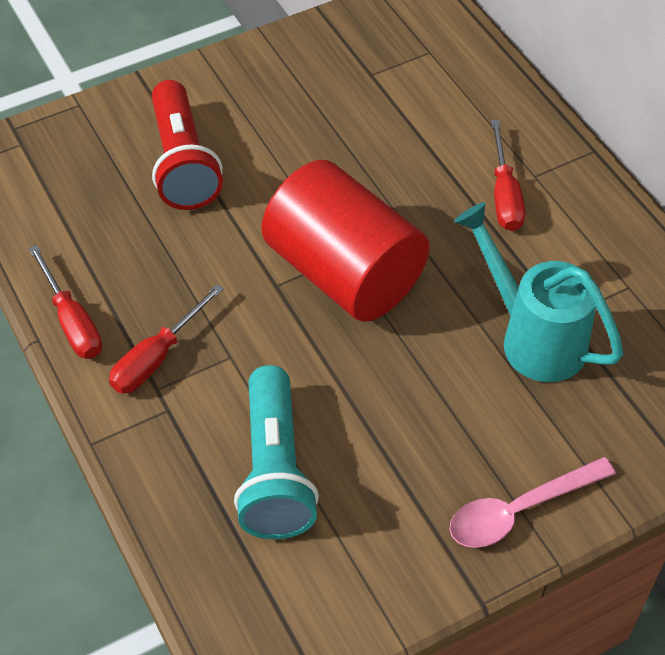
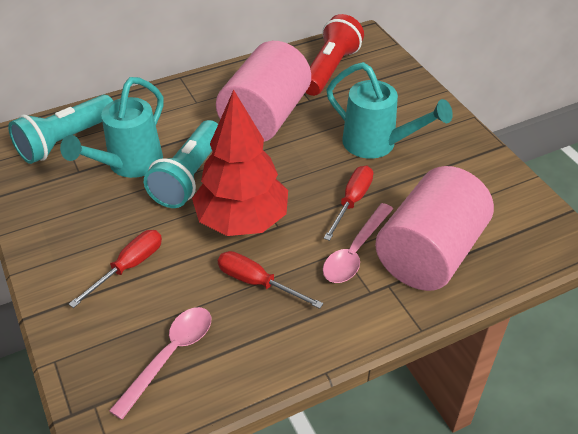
pink cylinder: 0 -> 2
pink spoon: 1 -> 2
red cylinder: 1 -> 0
red tree: 0 -> 1
turquoise flashlight: 1 -> 2
turquoise watering can: 1 -> 2

